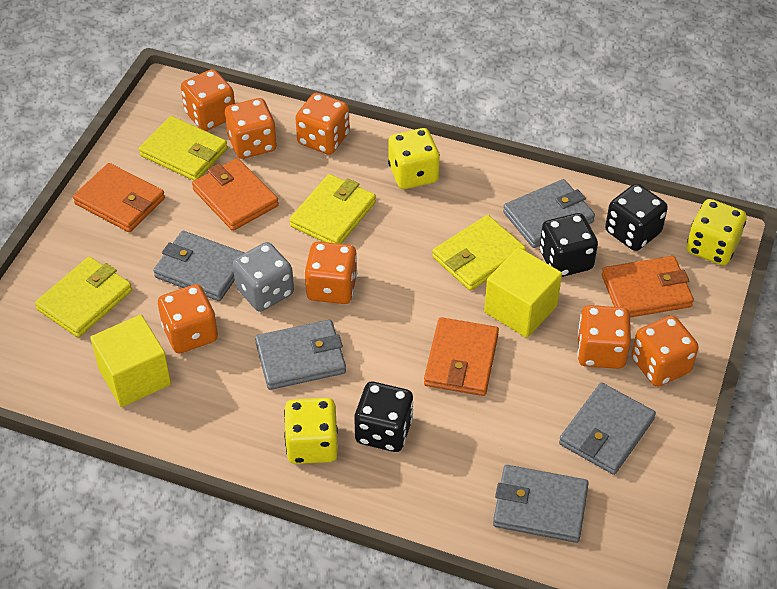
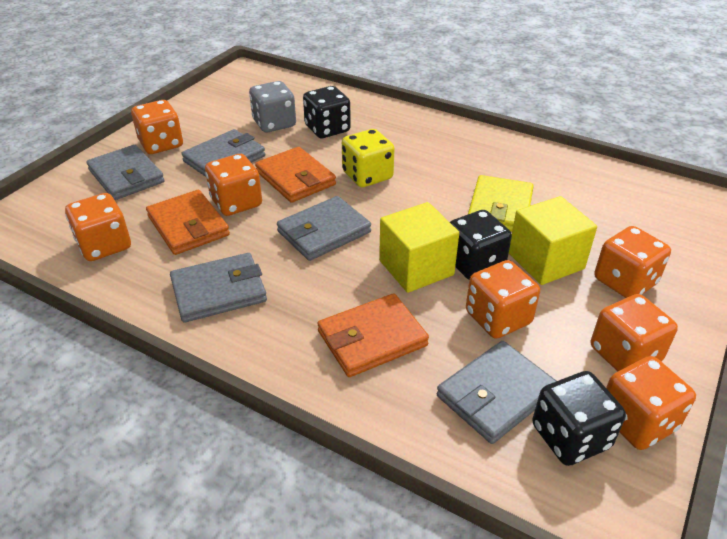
orange wallet: 4 -> 3
yellow dice: 3 -> 1
yellow wallet: 4 -> 1

